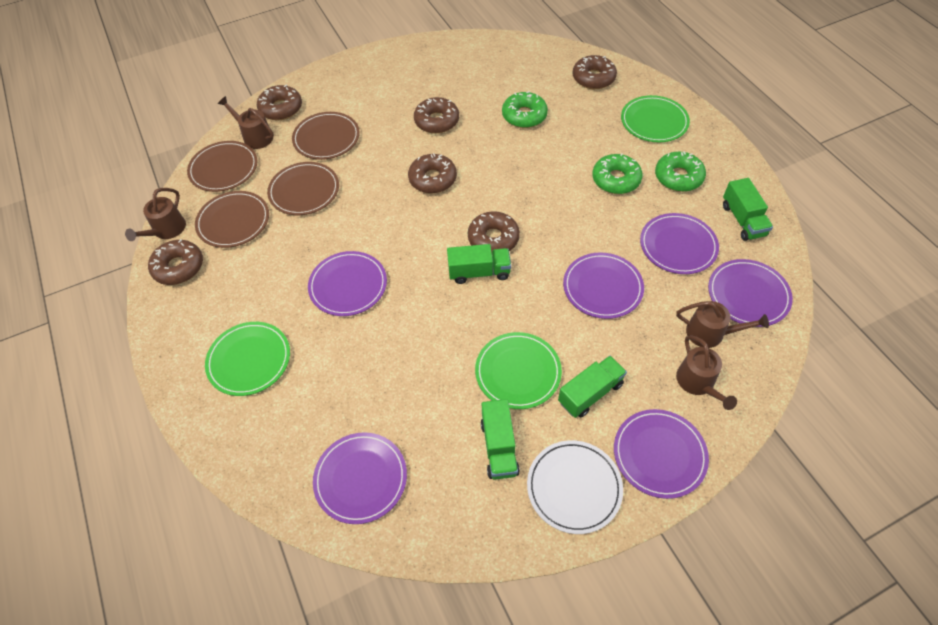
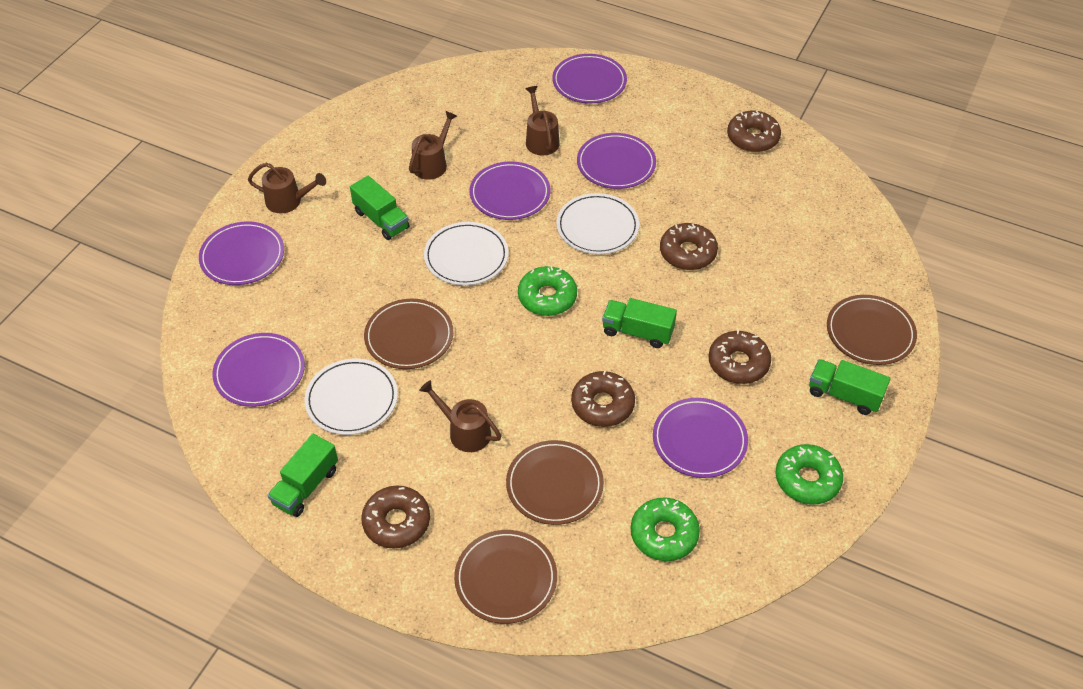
brown donut: 6 -> 5
green plate: 3 -> 0
white plate: 1 -> 3

